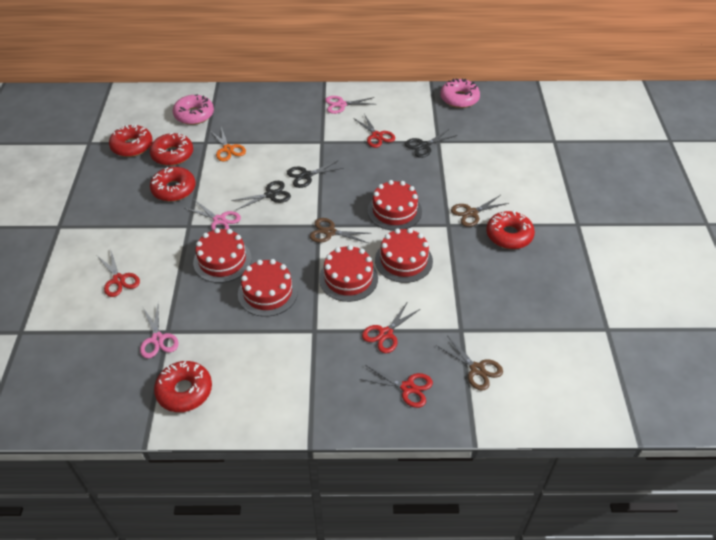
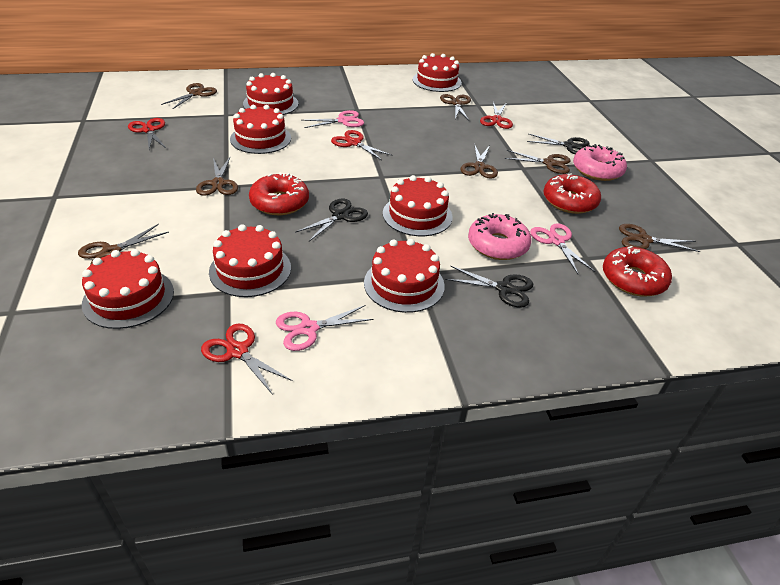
brown scissors: 3 -> 7
orange scissors: 1 -> 0
red cake: 5 -> 7
red donut: 5 -> 3

